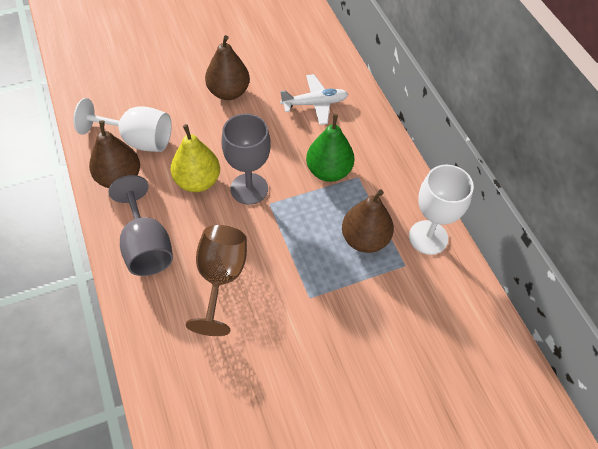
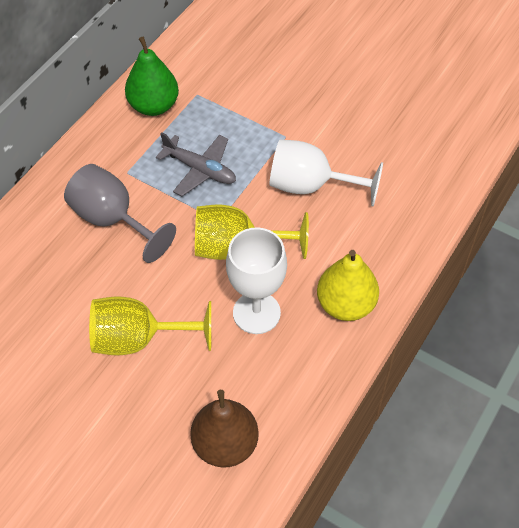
brown goblet: 1 -> 0
brown pear: 3 -> 1
grey goblet: 2 -> 1
grey plane: 0 -> 1
white plane: 1 -> 0
yellow goblet: 0 -> 2

